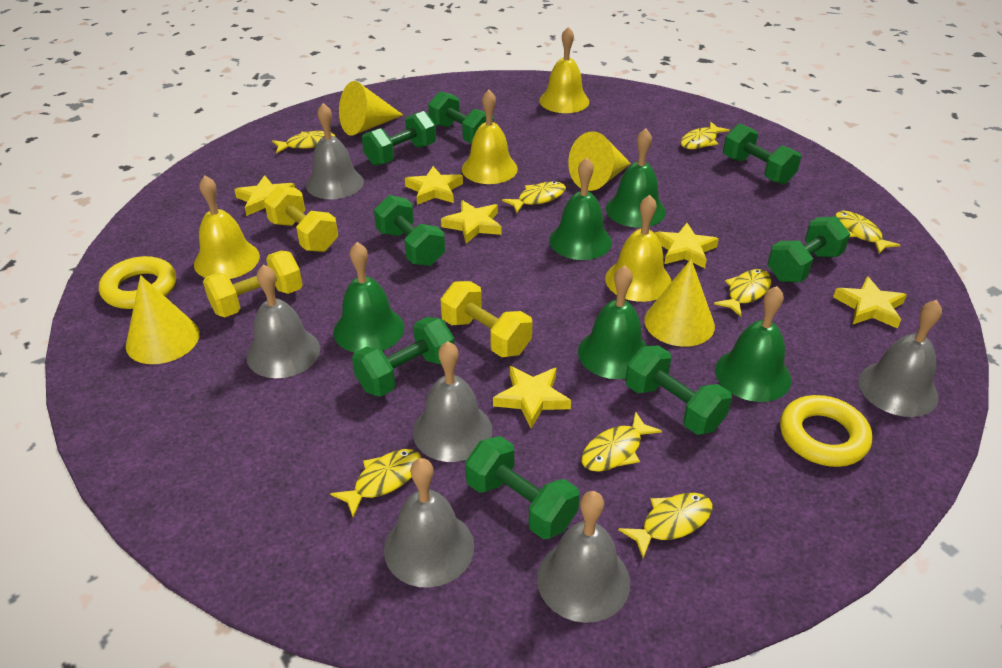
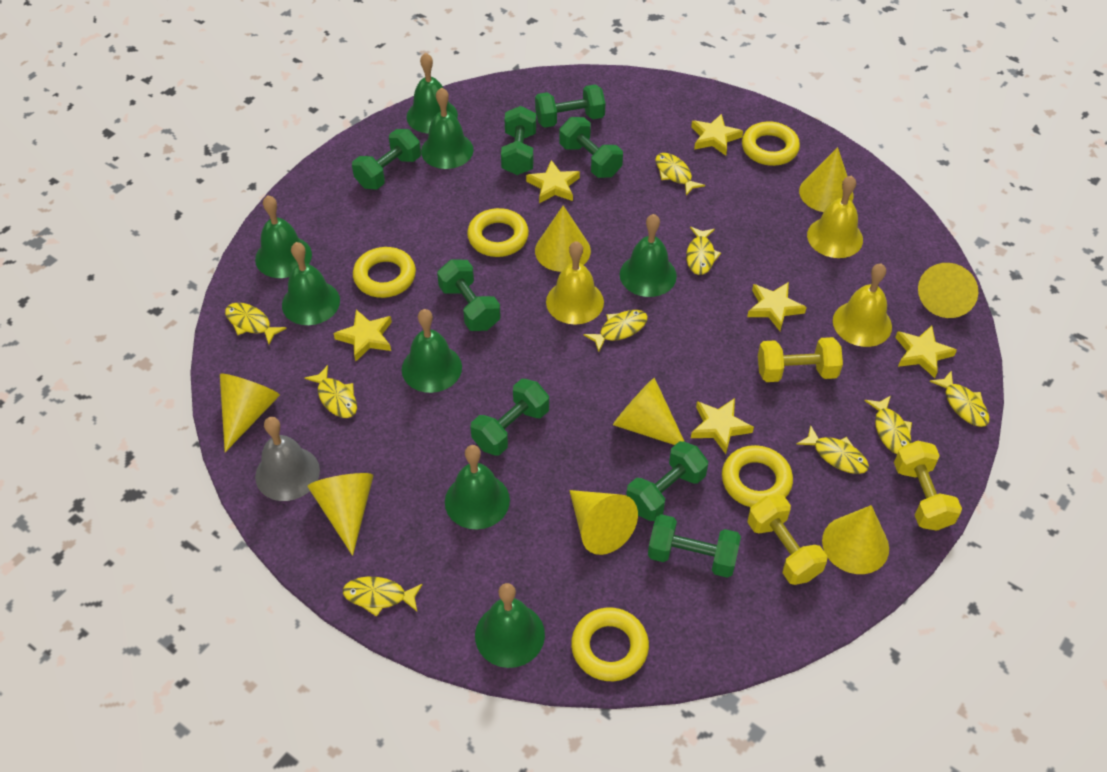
green bell: 5 -> 8
grey bell: 6 -> 1
yellow bell: 4 -> 3
yellow cone: 4 -> 8
yellow fish: 8 -> 9
yellow ring: 2 -> 5

